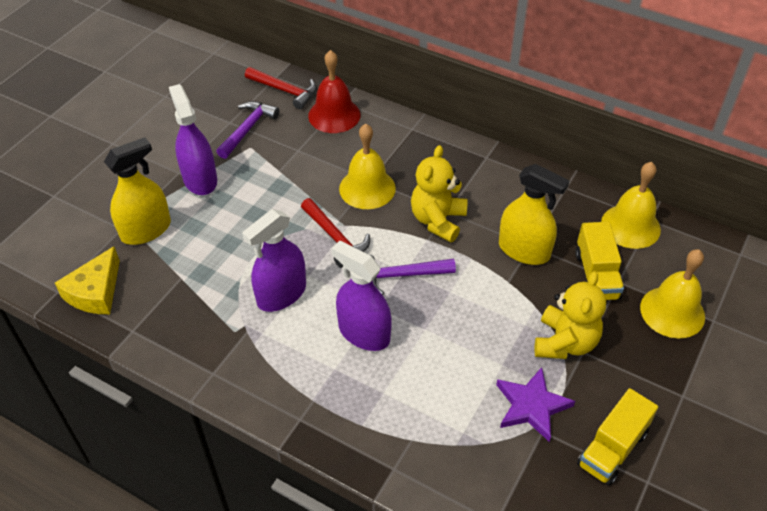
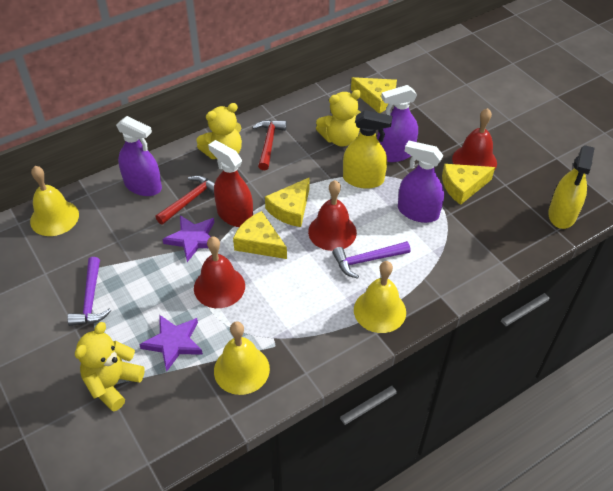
purple star: 1 -> 2
red bell: 1 -> 3
red spray bottle: 0 -> 1
yellow cheese: 1 -> 4
yellow teddy bear: 2 -> 3
yellow truck: 2 -> 0

